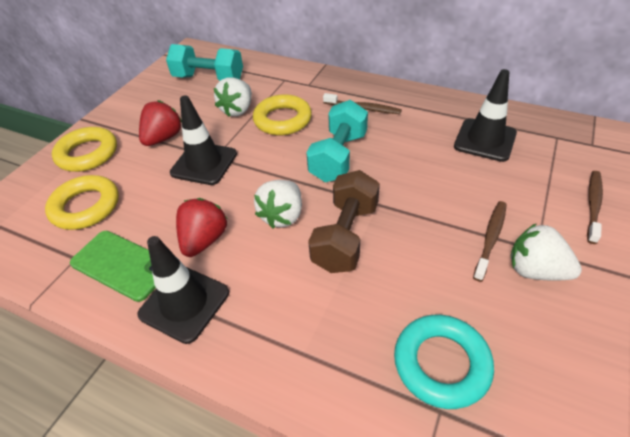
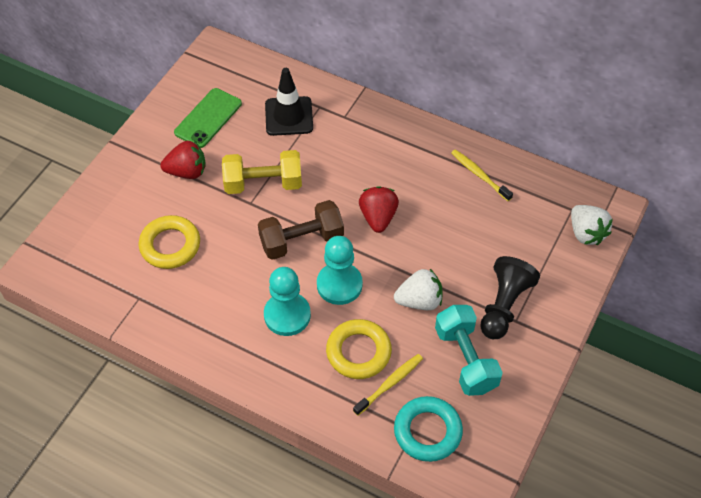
black pawn: 0 -> 1
black traffic cone: 3 -> 1
brown toothbrush: 3 -> 0
turquoise dumbbell: 2 -> 1
turquoise pawn: 0 -> 2
white strawberry: 3 -> 2
yellow dumbbell: 0 -> 1
yellow ring: 3 -> 2
yellow toothbrush: 0 -> 2

